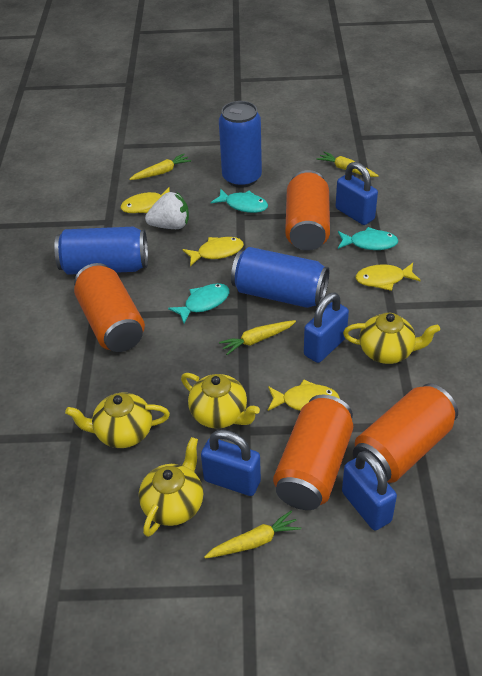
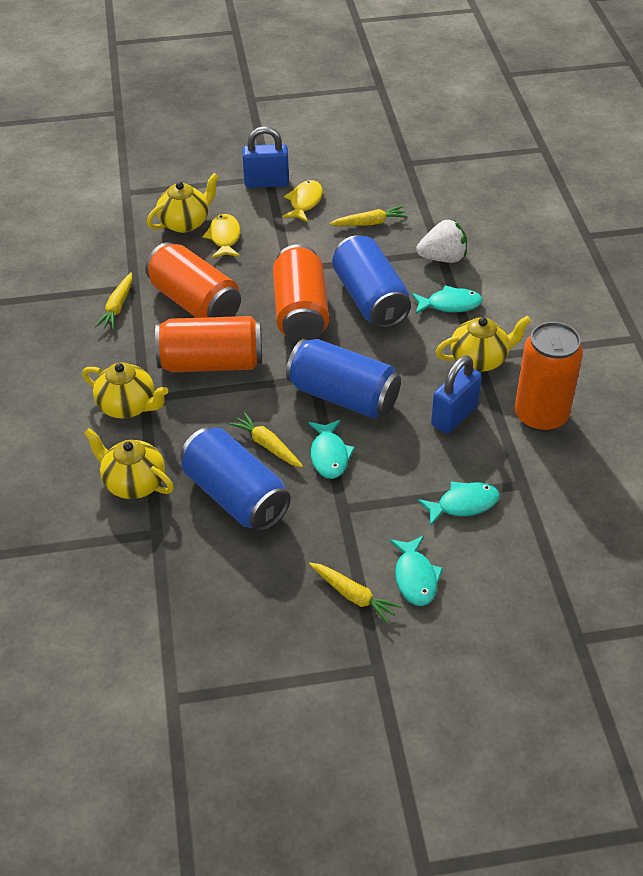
blue padlock: 4 -> 2
turquoise fish: 3 -> 4
yellow fish: 4 -> 2

